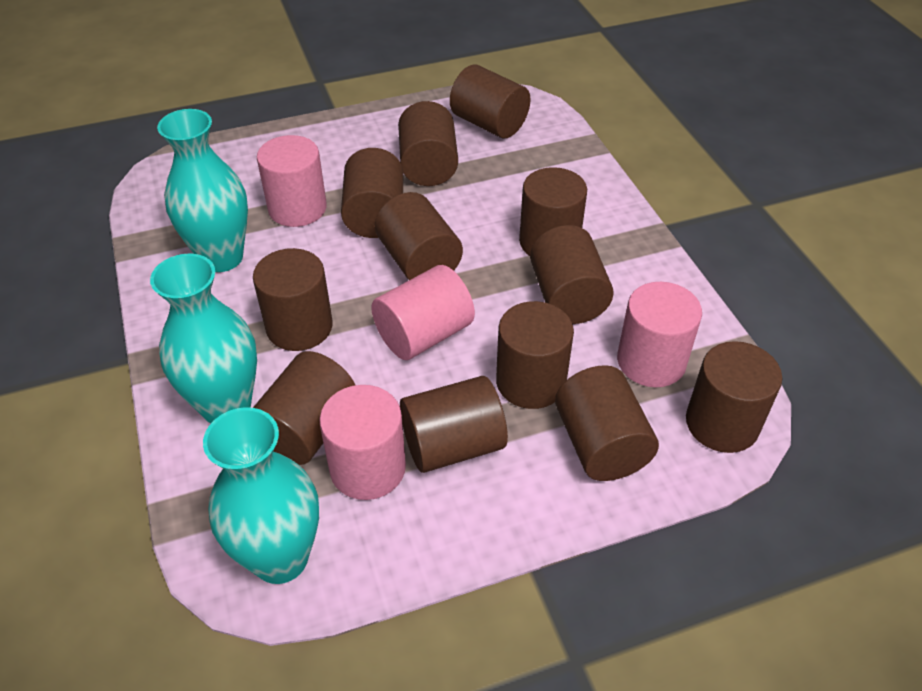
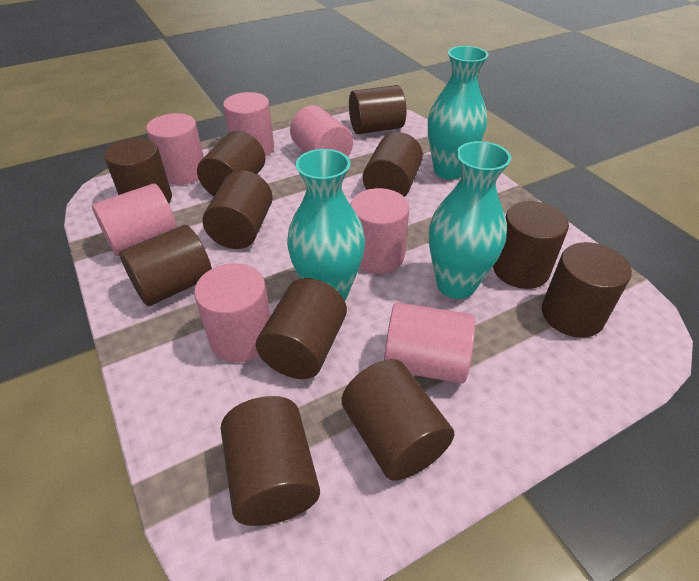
brown cylinder: 12 -> 11
pink cylinder: 4 -> 7

